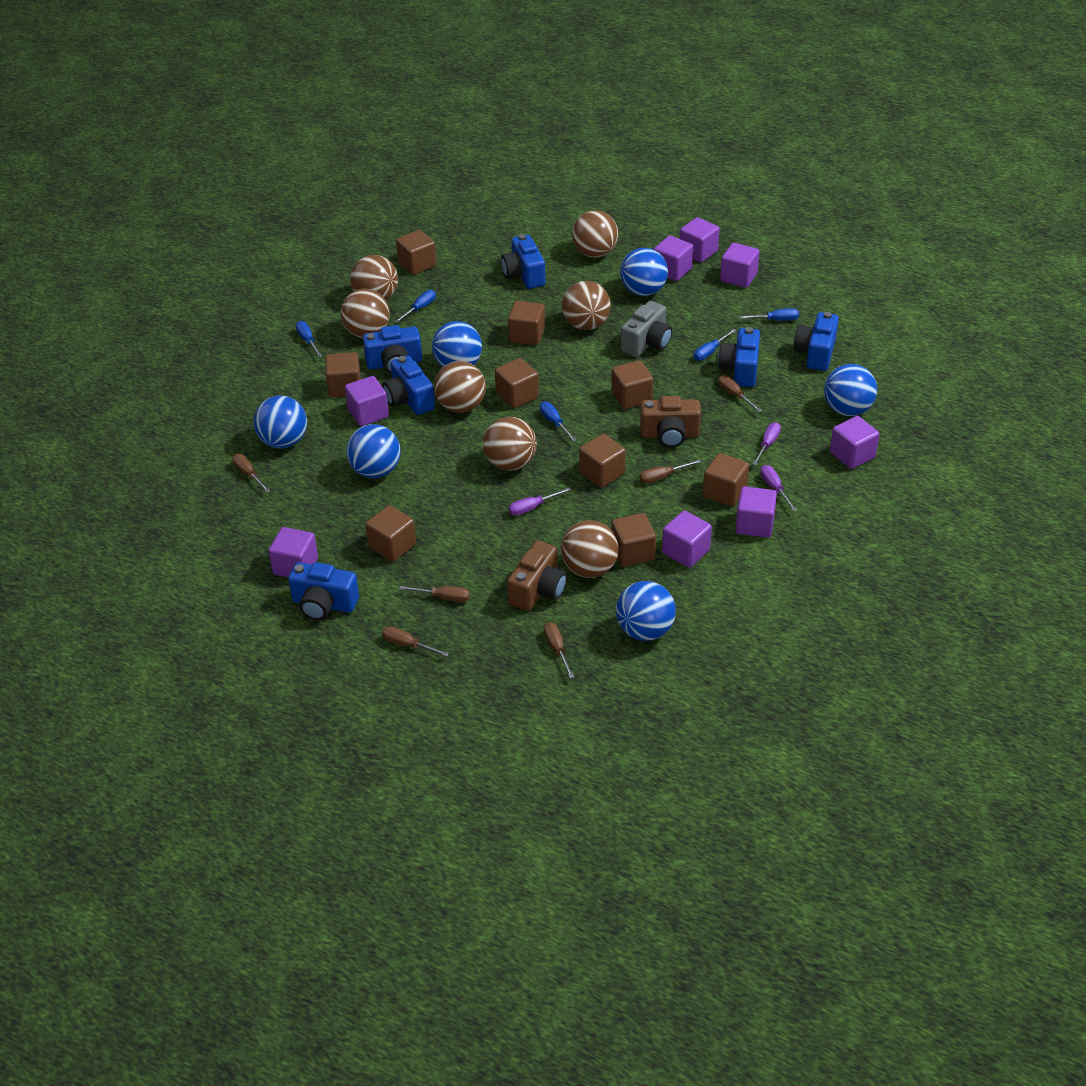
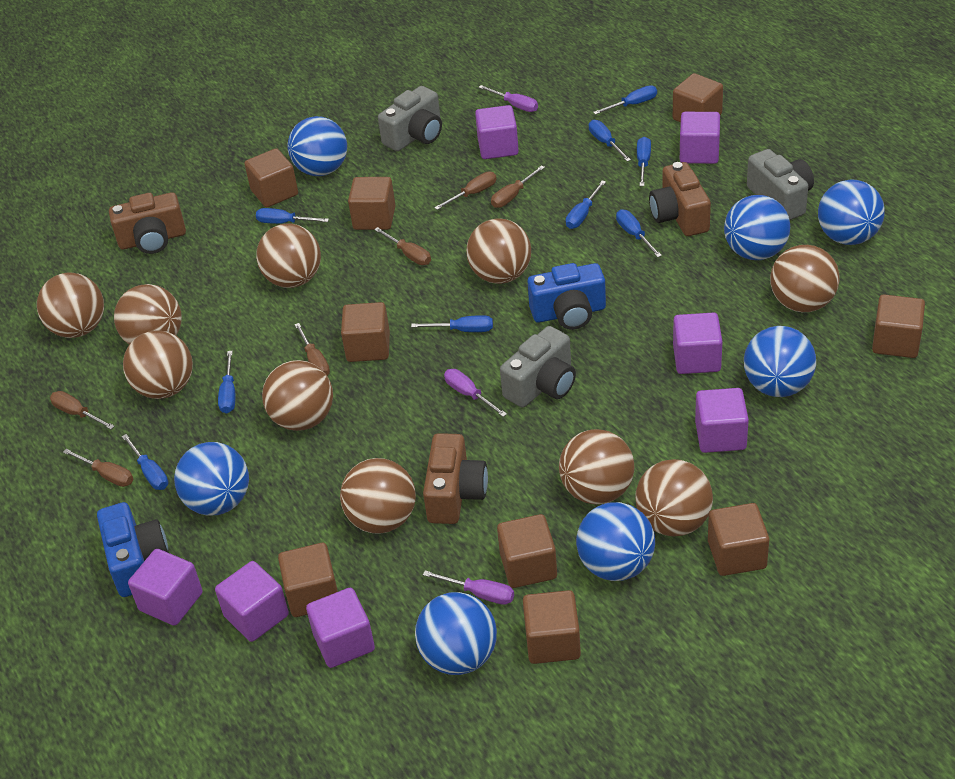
blue ball: 6 -> 7
blue camera: 6 -> 2
blue screwdriver: 5 -> 9
brown ball: 7 -> 10
brown camera: 2 -> 3
grey camera: 1 -> 3
purple cube: 8 -> 7

